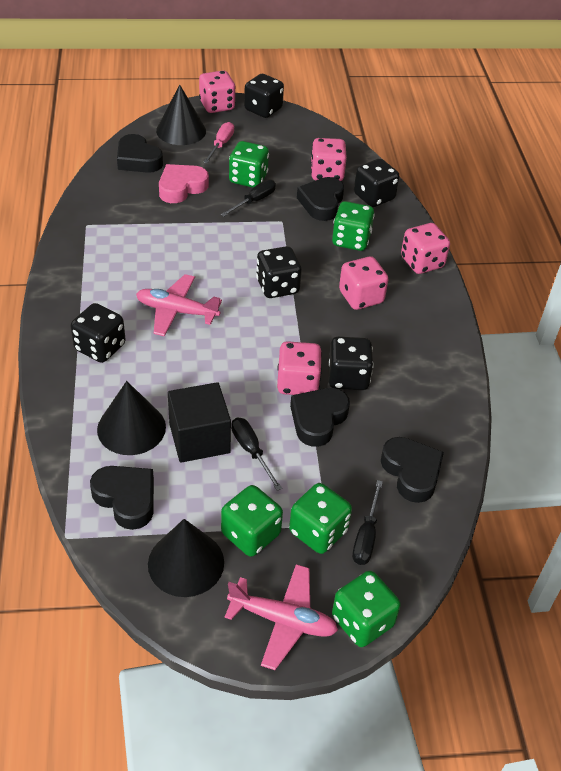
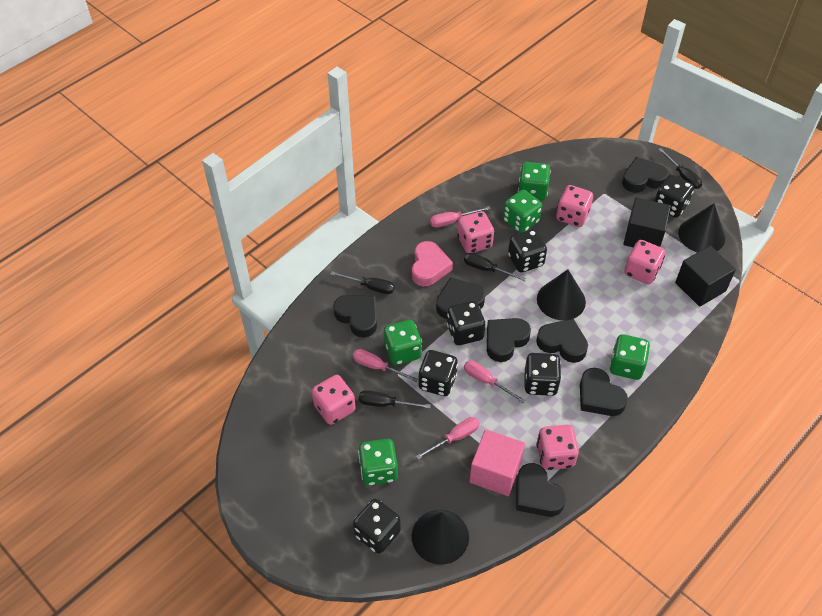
black cube: 1 -> 2
black dice: 5 -> 6
black heart: 5 -> 7
black screwdriver: 3 -> 4
pink cube: 0 -> 1
pink plane: 2 -> 0
pink screwdriver: 1 -> 4

